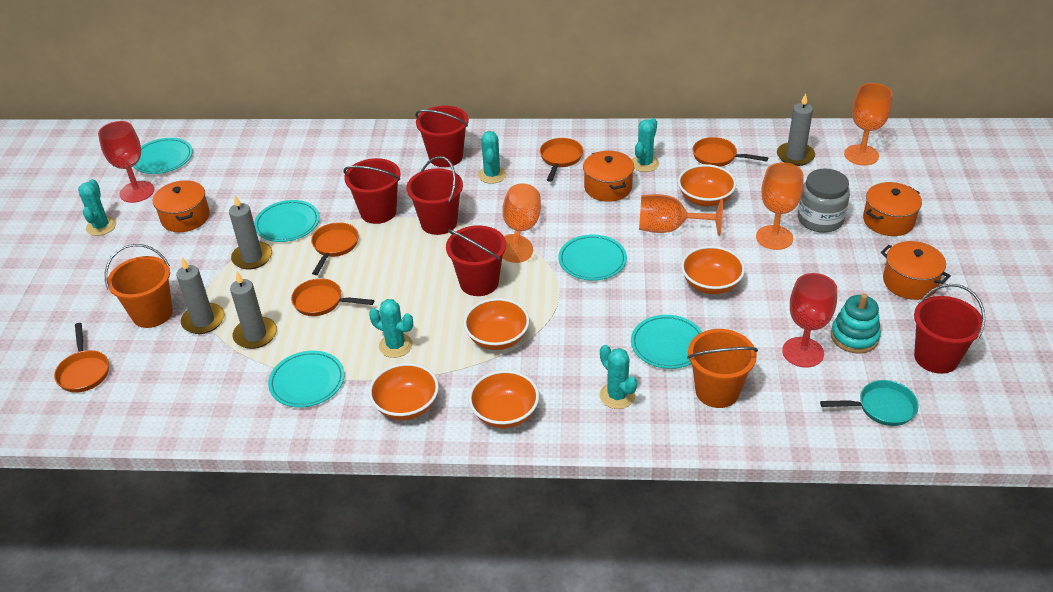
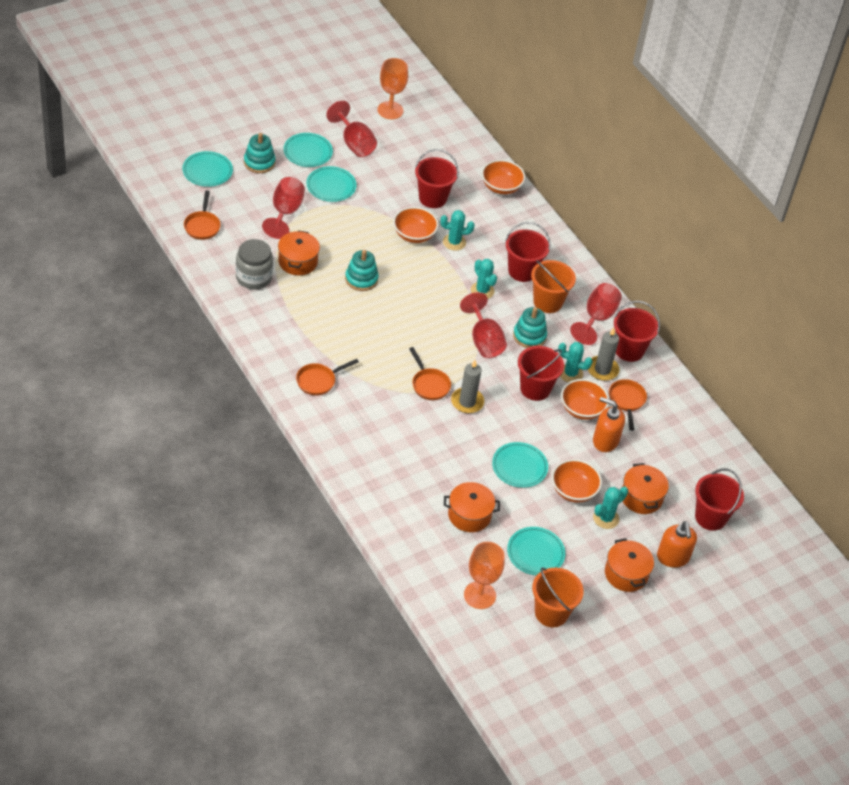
grey candle: 4 -> 2
orange bowl: 5 -> 4
orange goblet: 4 -> 2
orange pan: 5 -> 4
orange soap dispenser: 0 -> 2
red goblet: 2 -> 4
turquoise cactus: 5 -> 4
turquoise pan: 1 -> 0
turquoise stacking toy: 1 -> 3

